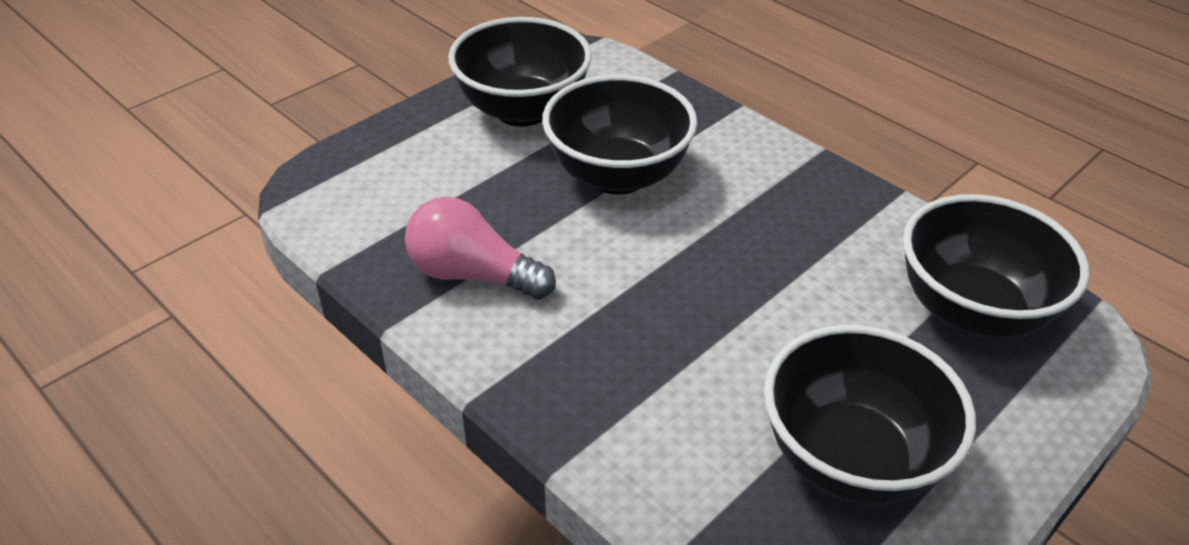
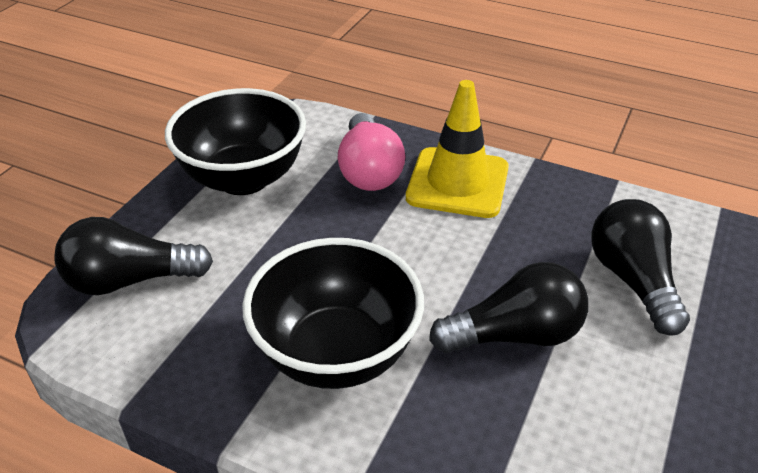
black bowl: 4 -> 2
black light bulb: 0 -> 3
yellow traffic cone: 0 -> 1

